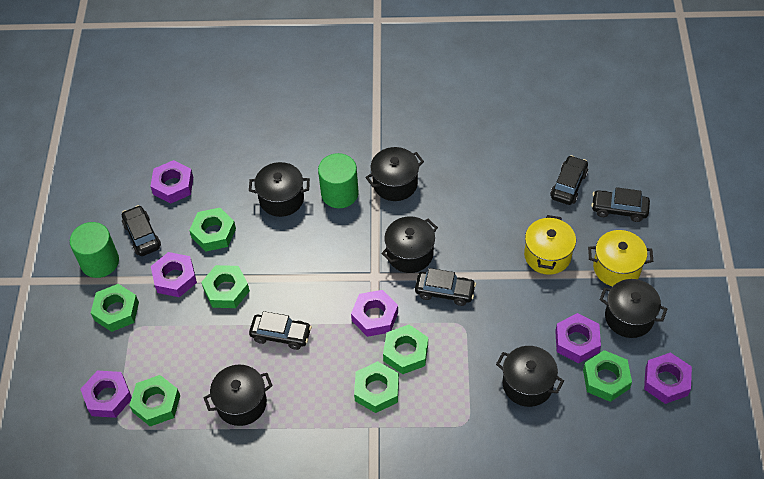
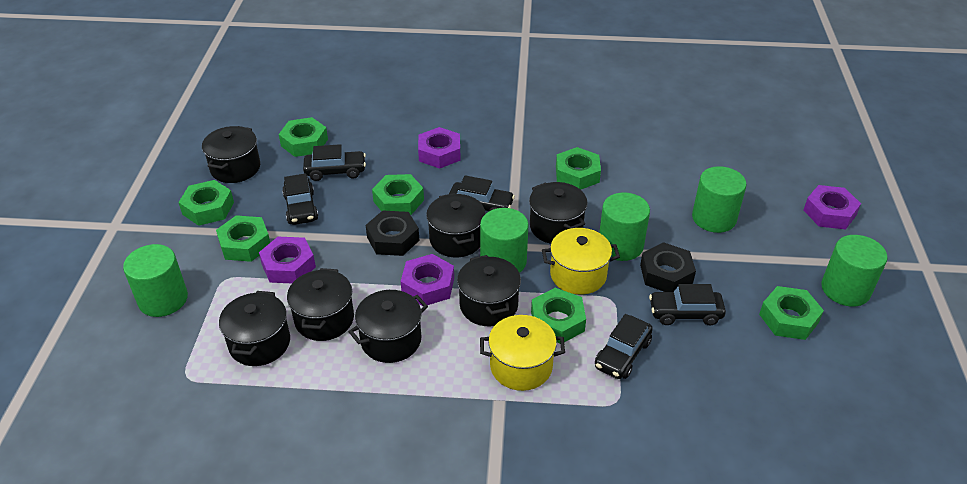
black nut: 0 -> 2
black pot: 6 -> 7
green cylinder: 2 -> 5
purple nut: 6 -> 4

